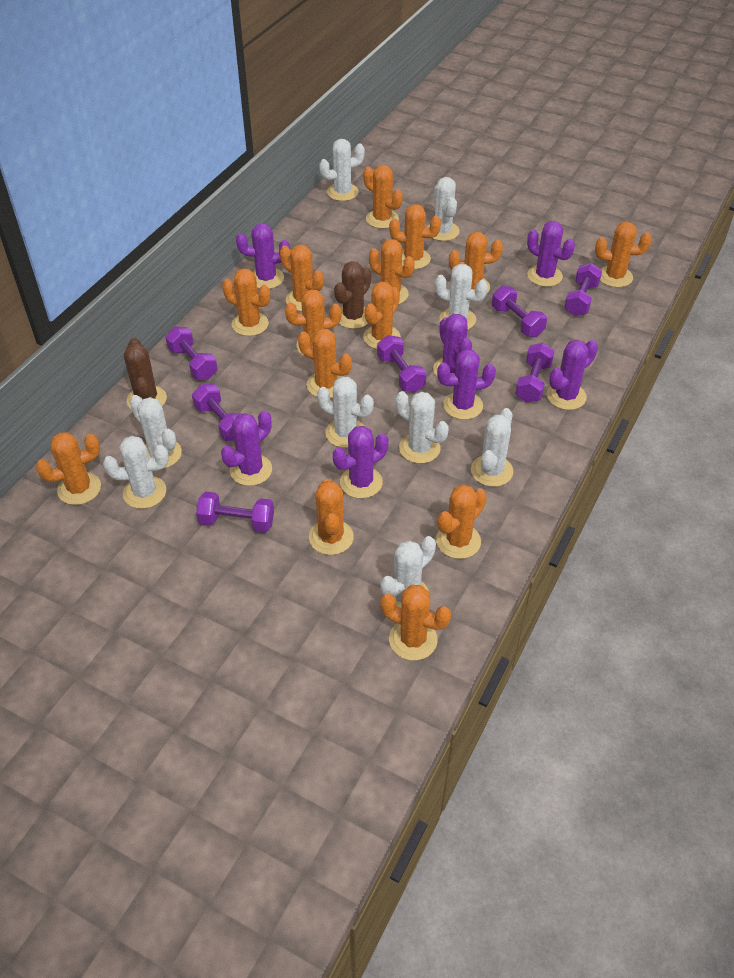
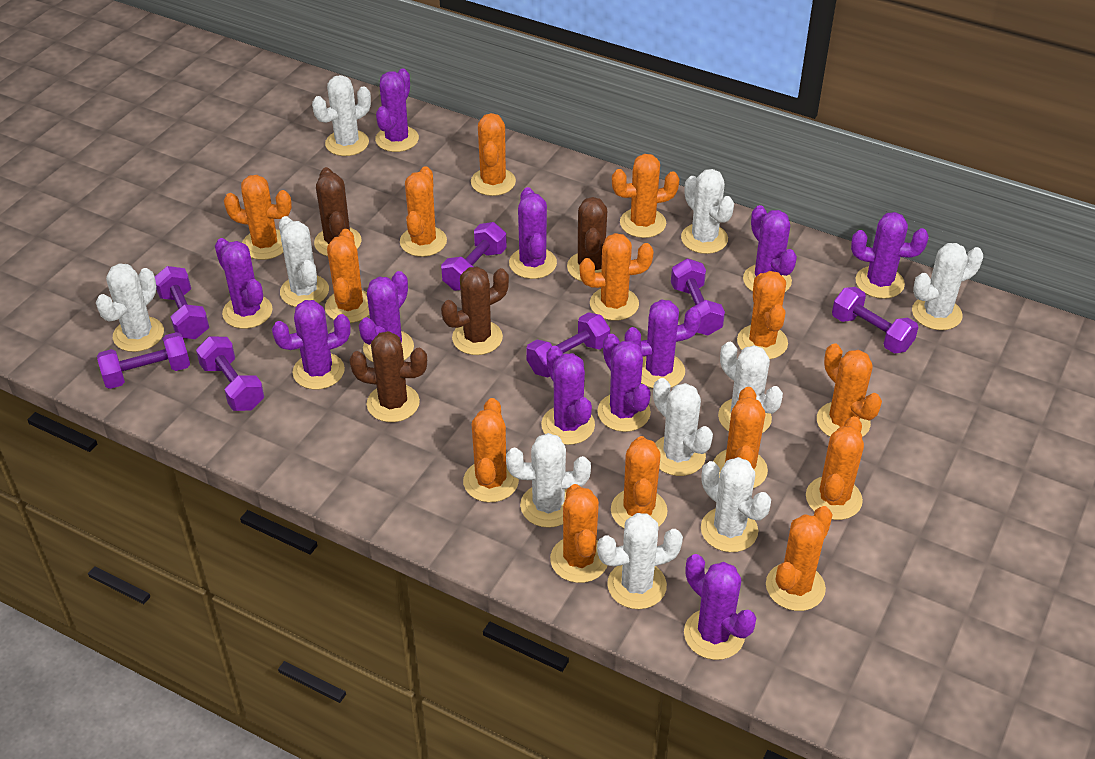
brown cactus: 2 -> 4
purple cactus: 7 -> 11
white cactus: 9 -> 10

